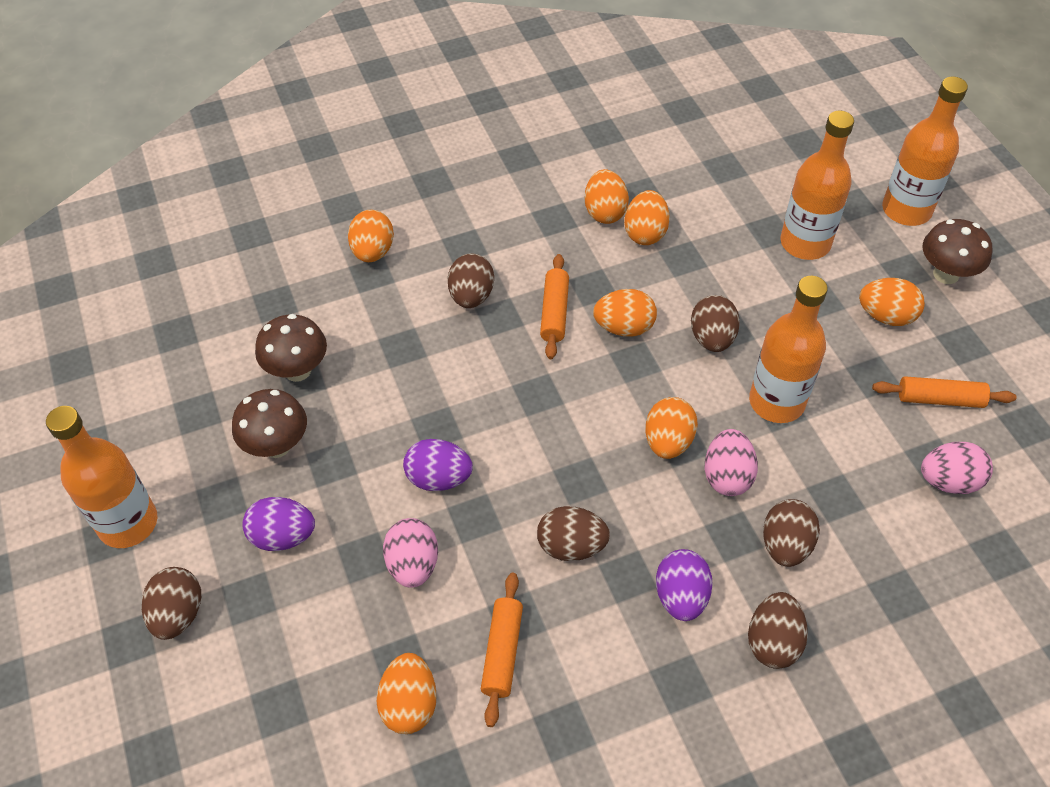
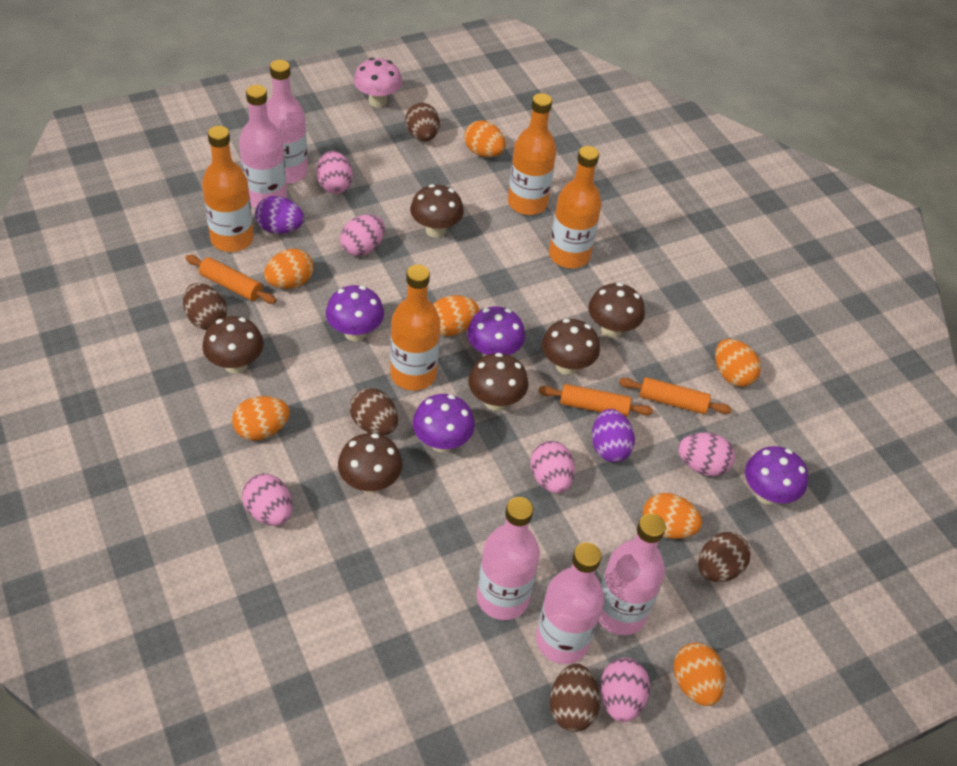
brown egg: 6 -> 5
brown mushroom: 3 -> 6
pink bottle: 0 -> 5
pink egg: 3 -> 6
pink mushroom: 0 -> 1
purple egg: 3 -> 2
purple mushroom: 0 -> 4

